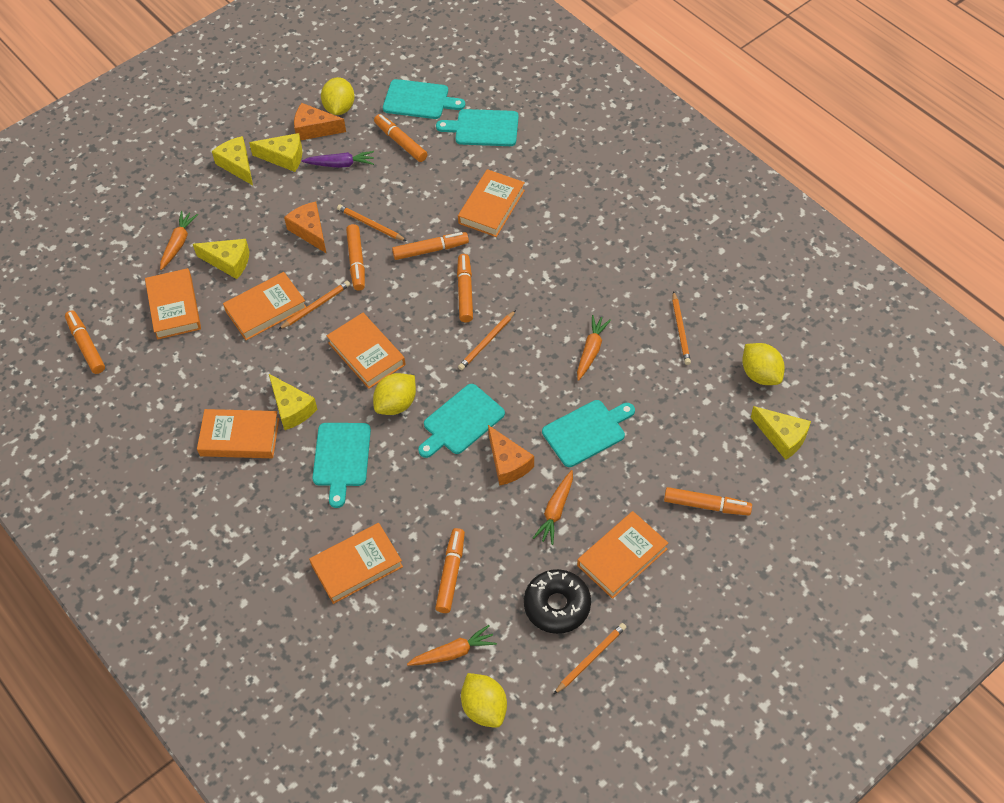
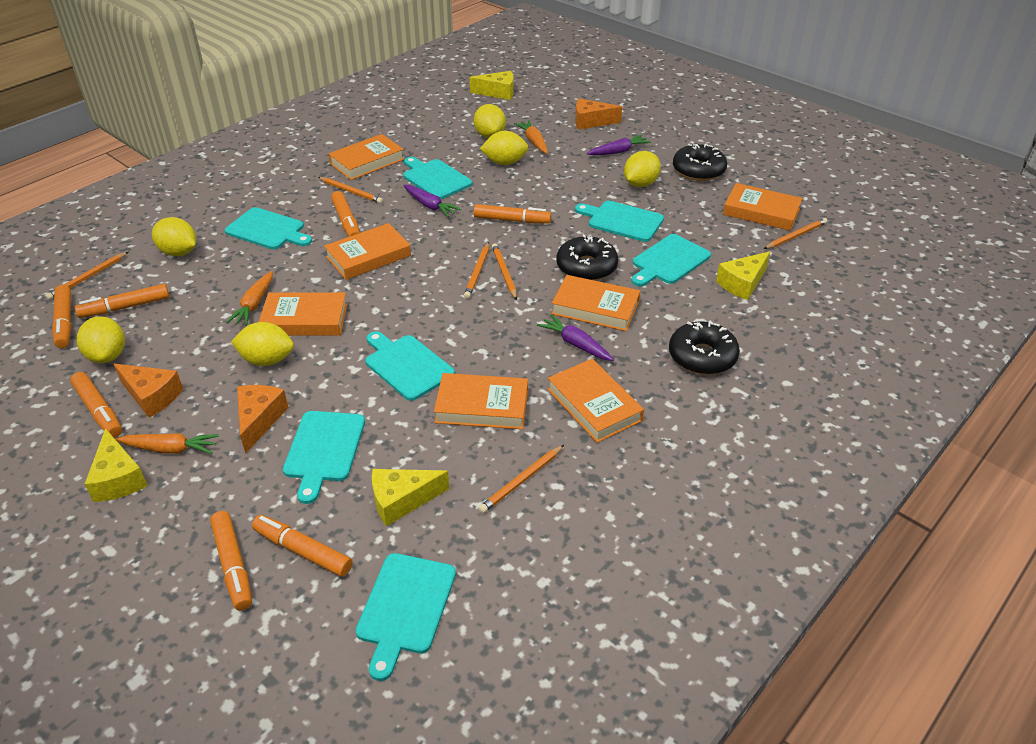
black donut: 1 -> 3
orange carrot: 4 -> 3
orange pencil: 5 -> 6
purple carrot: 1 -> 3
turquoise cutting board: 5 -> 7
yellow cheese: 5 -> 4
yellow lemon: 4 -> 6

